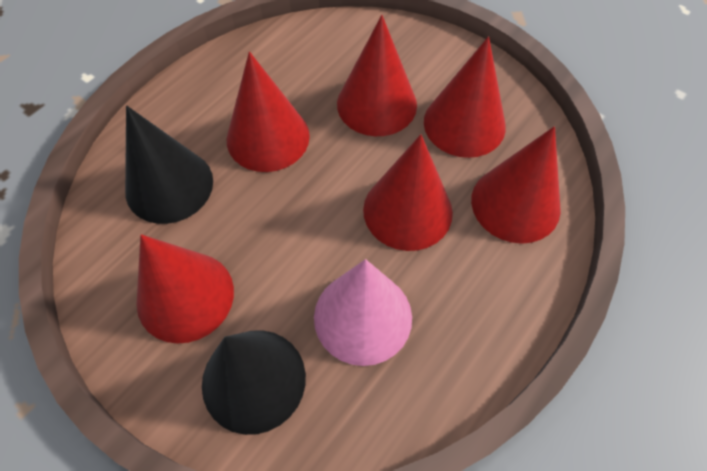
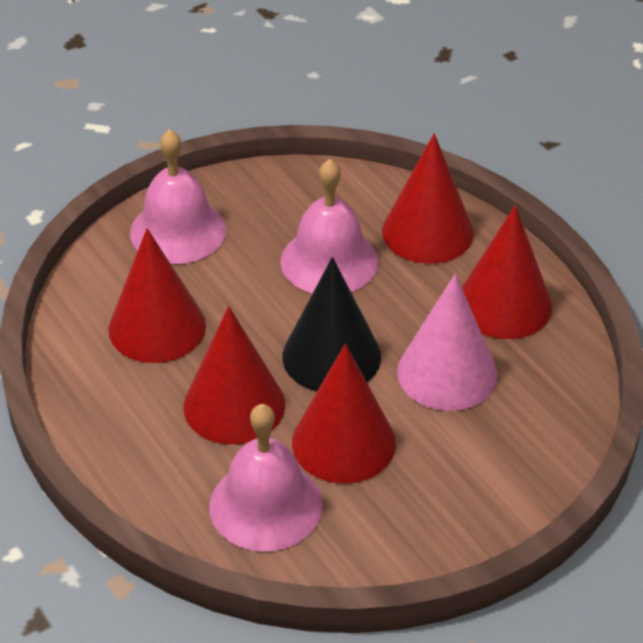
black cone: 2 -> 1
pink bell: 0 -> 3
red cone: 6 -> 5

